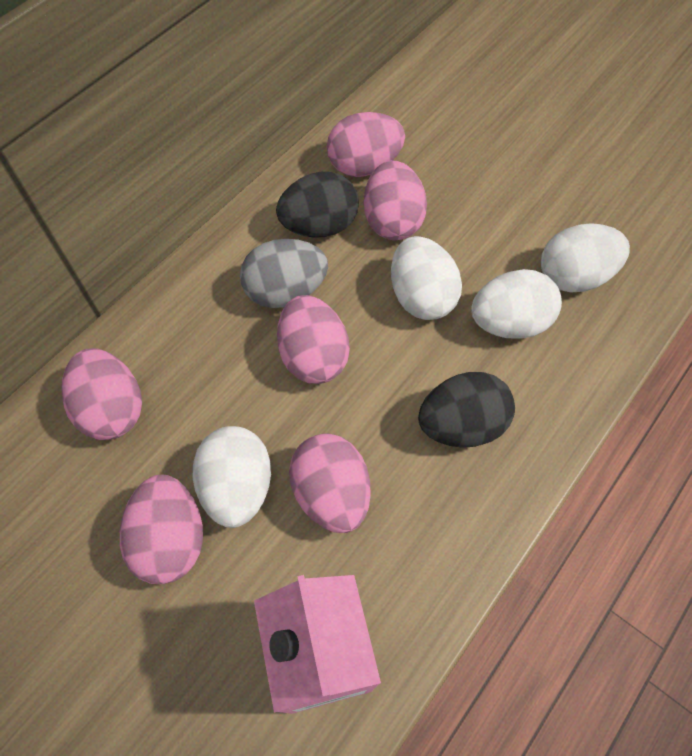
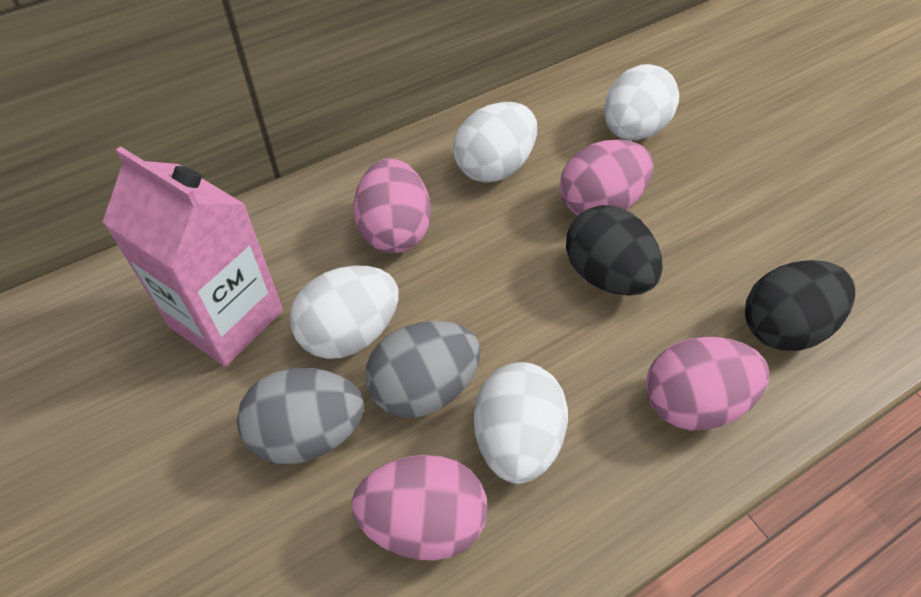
grey egg: 1 -> 2
pink egg: 6 -> 4

